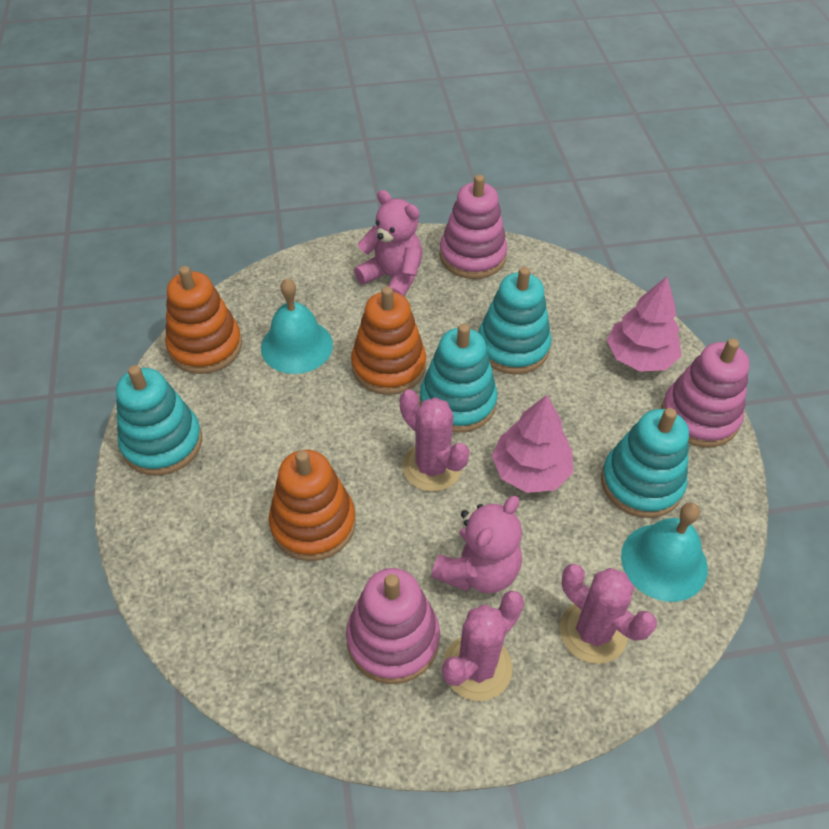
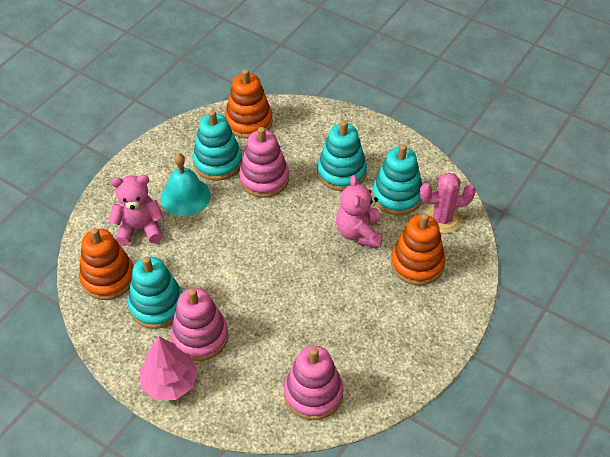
pink cactus: 3 -> 1
pink tree: 2 -> 1
turquoise bell: 2 -> 1

